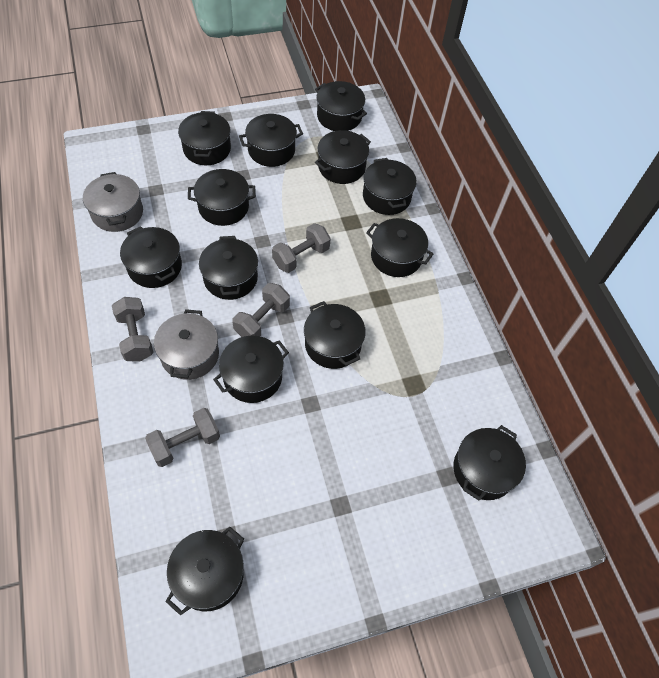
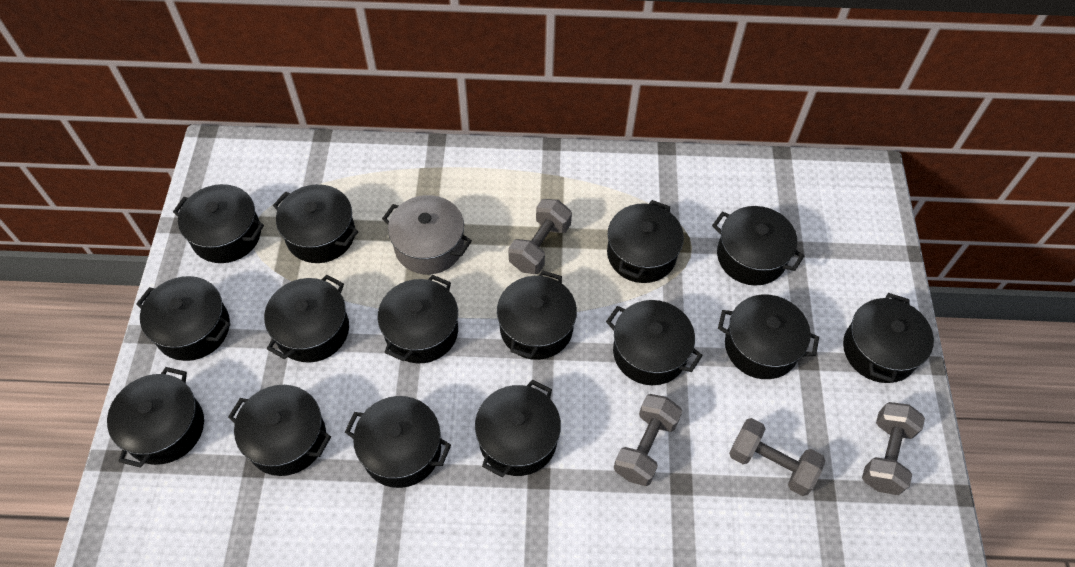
black pot: 13 -> 15
grey pot: 2 -> 1

